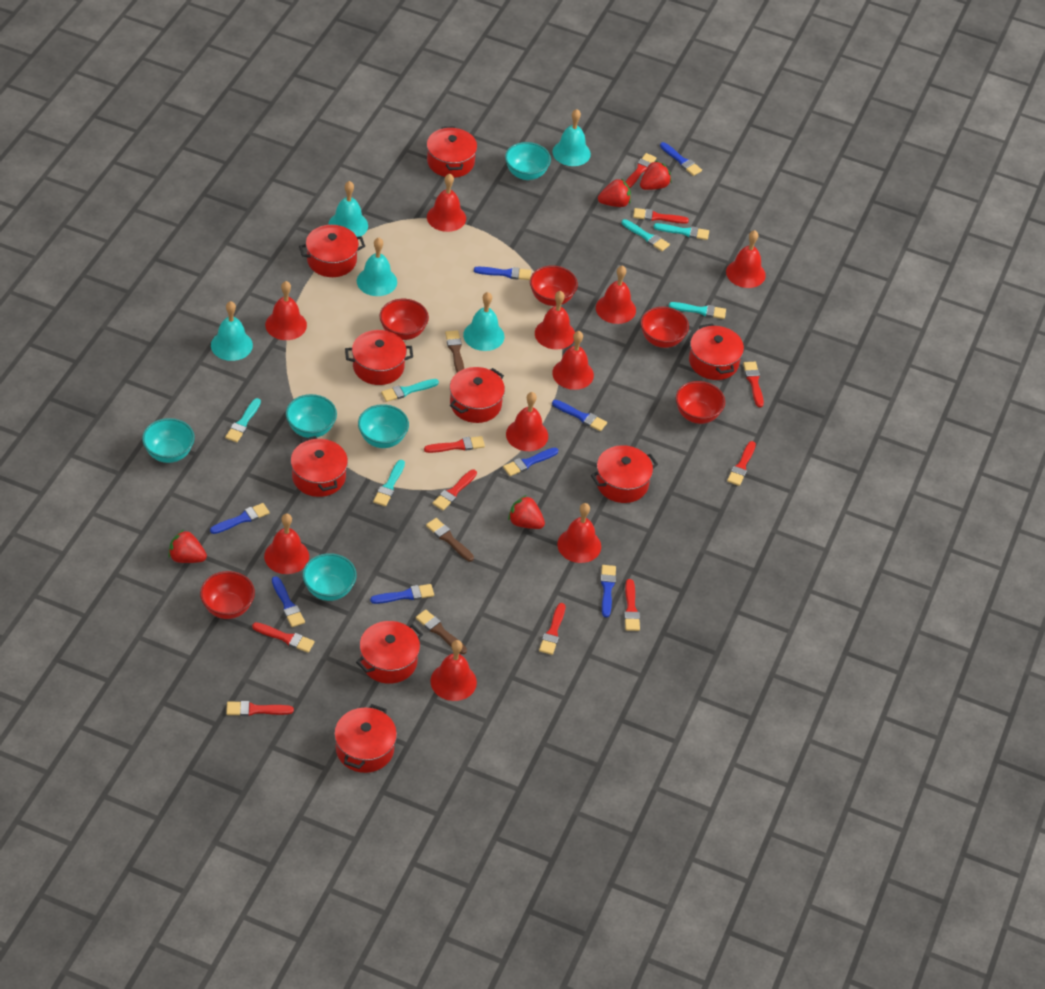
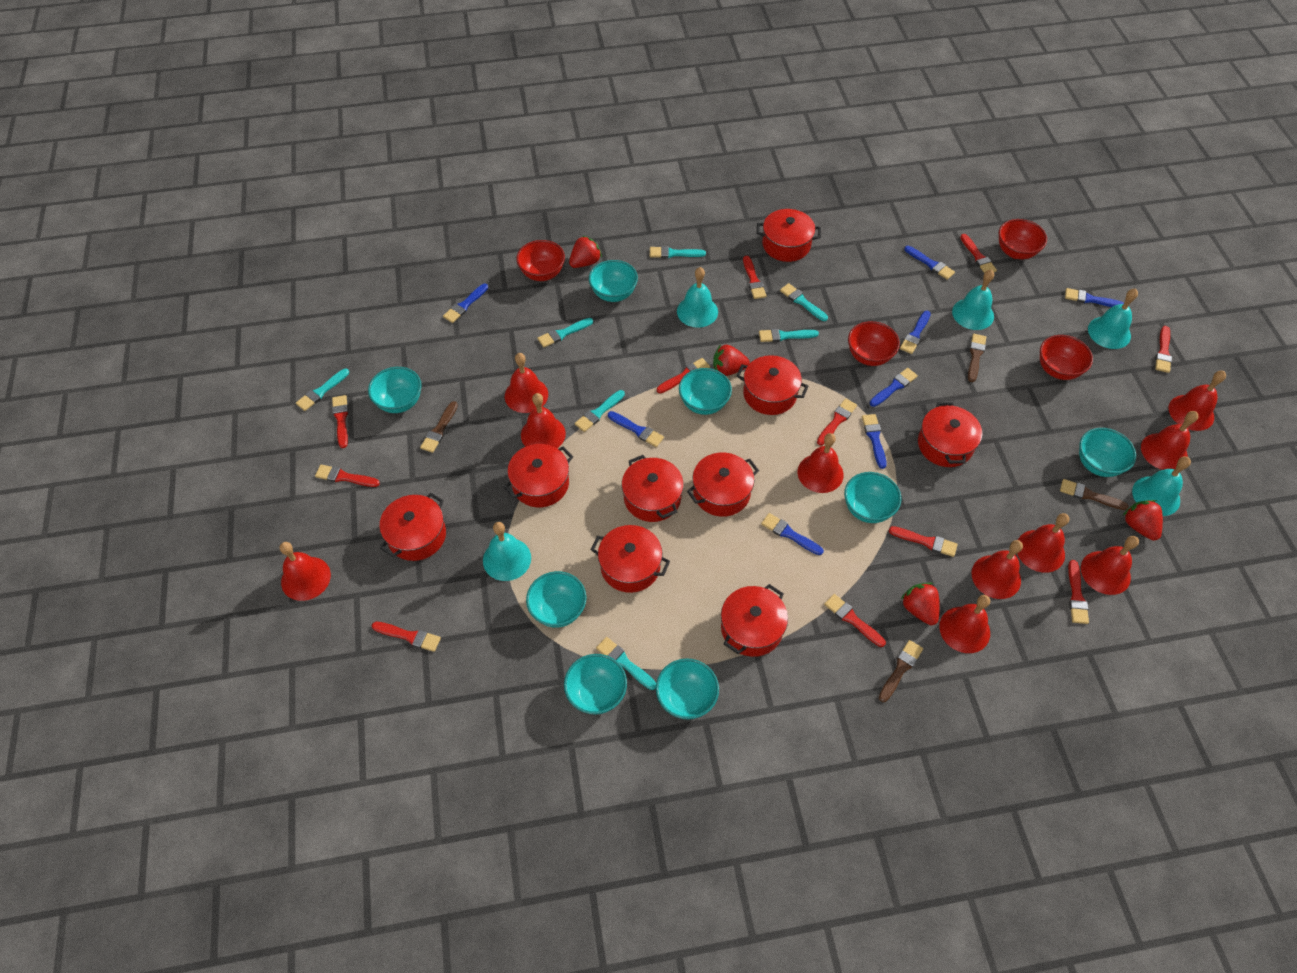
brown brush: 3 -> 4
red bowl: 5 -> 4
red brush: 10 -> 11
turquoise bowl: 5 -> 8
turquoise brush: 6 -> 7

